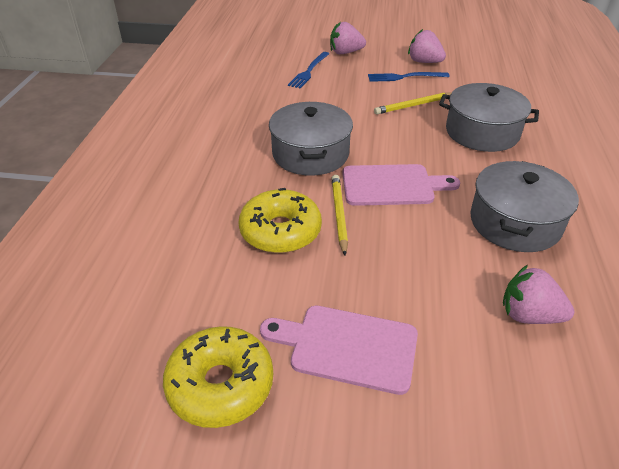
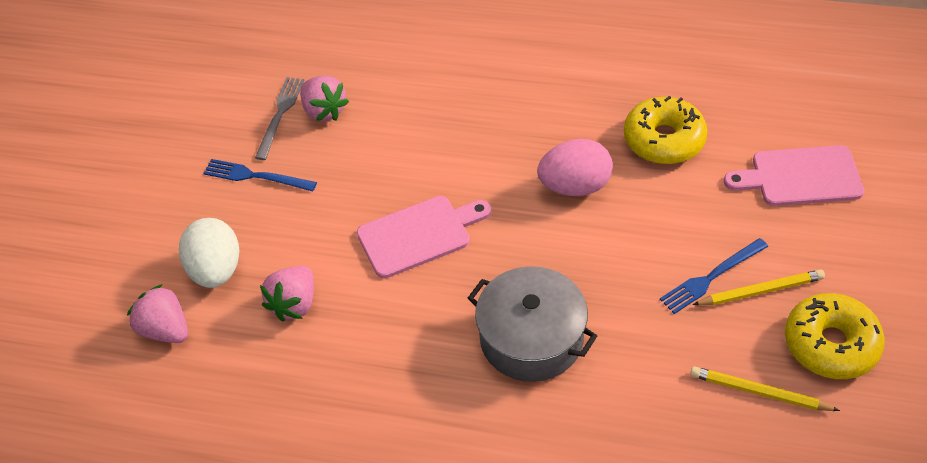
grey fork: 0 -> 1
grey pot: 3 -> 1
pink egg: 0 -> 1
white egg: 0 -> 1

